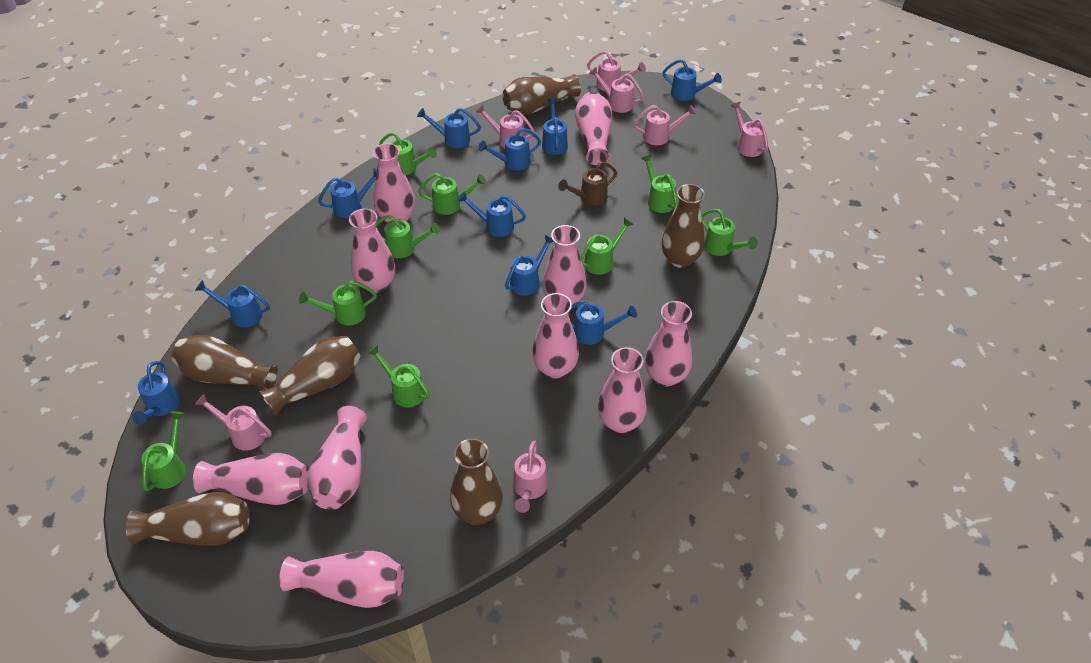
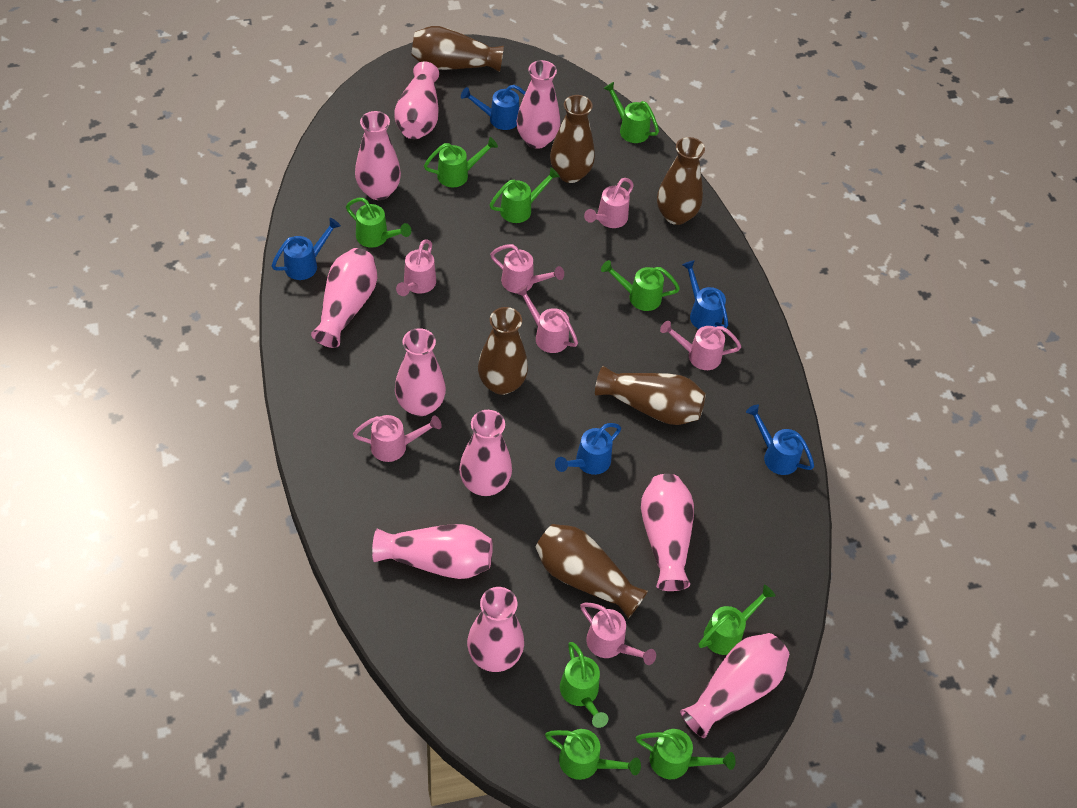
blue watering can: 10 -> 5
brown watering can: 1 -> 0

